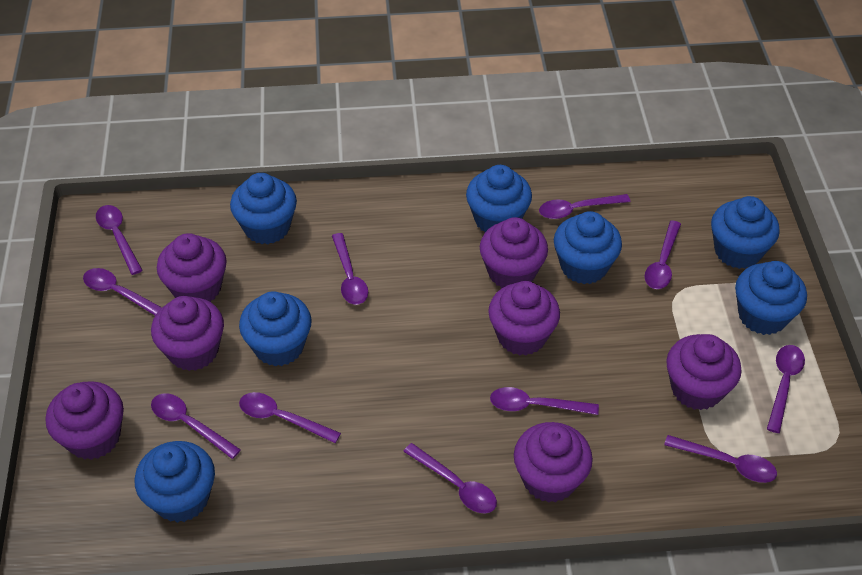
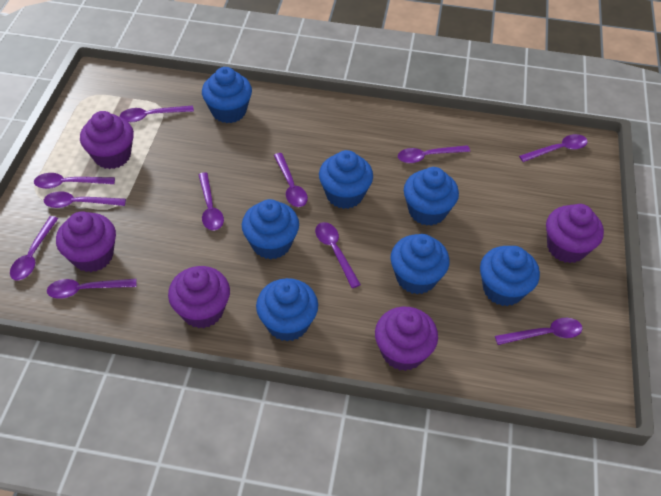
purple cupcake: 7 -> 5

